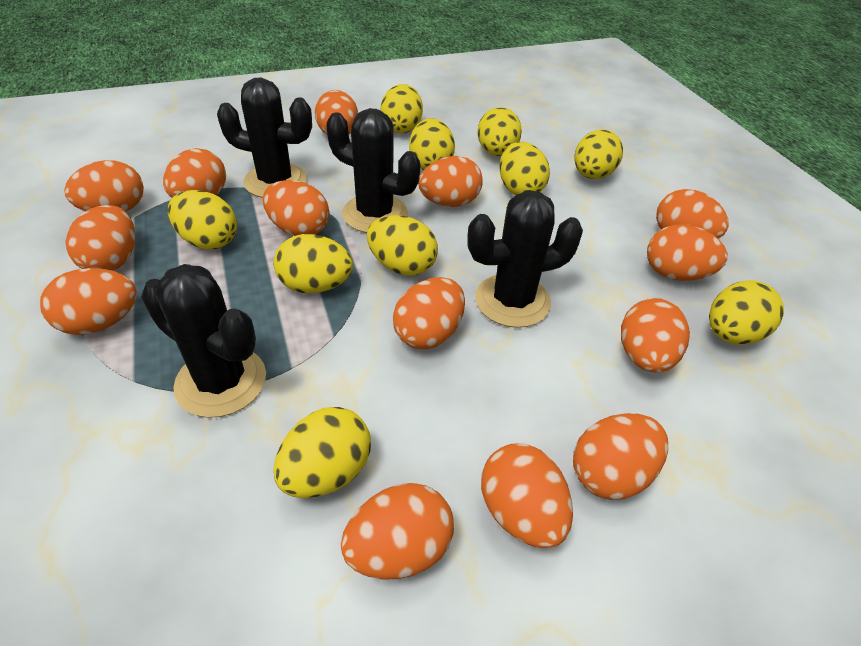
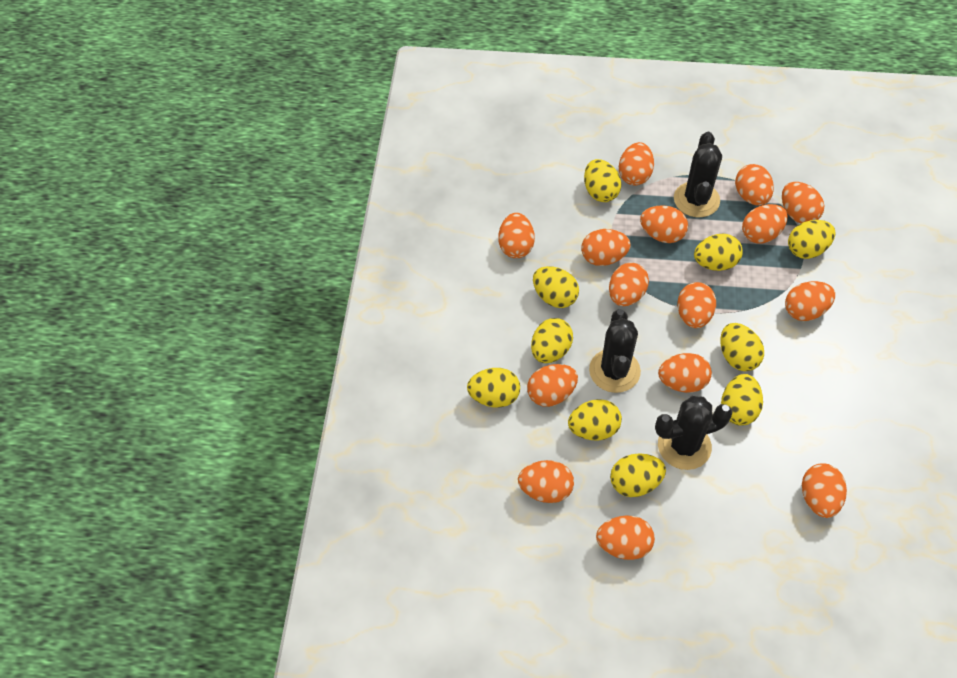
black cactus: 4 -> 3
orange egg: 14 -> 15

